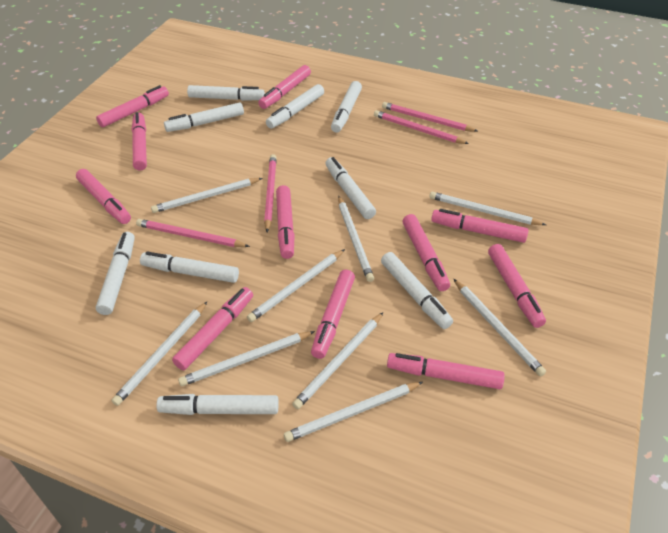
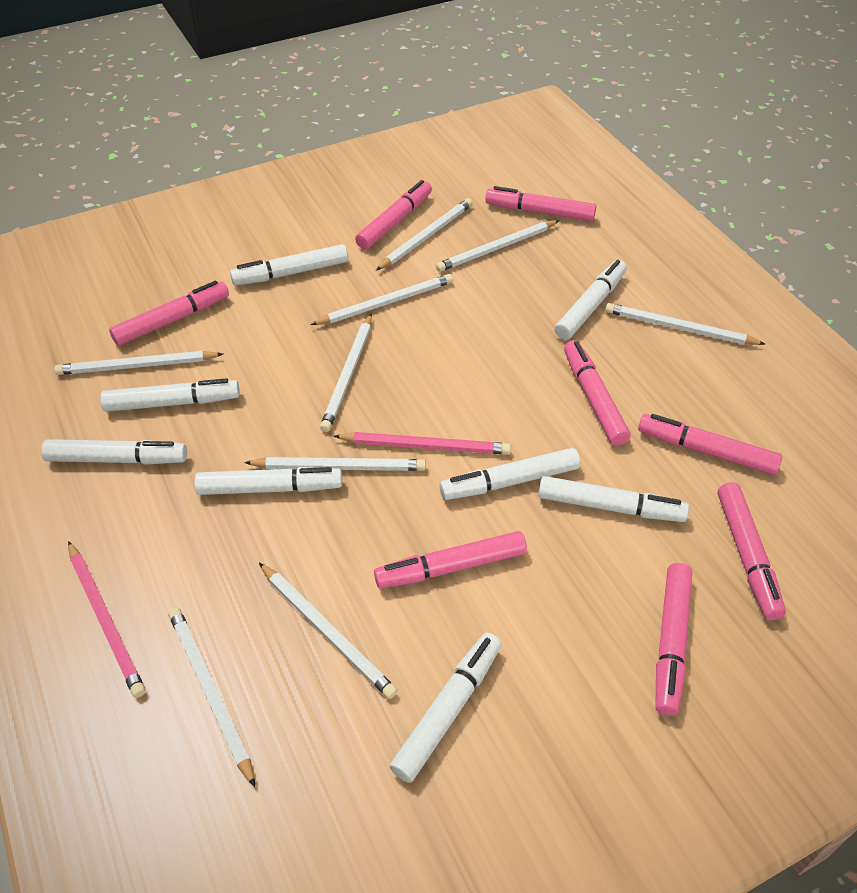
pink marker: 11 -> 8
pink pencil: 4 -> 2
white marker: 9 -> 8

